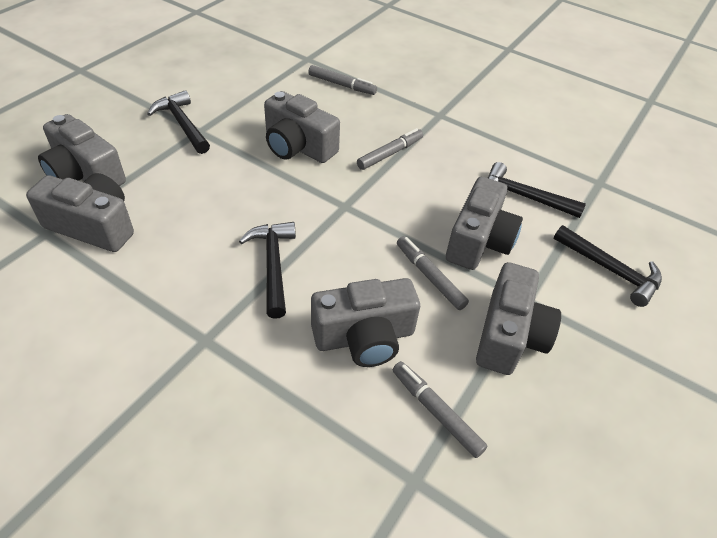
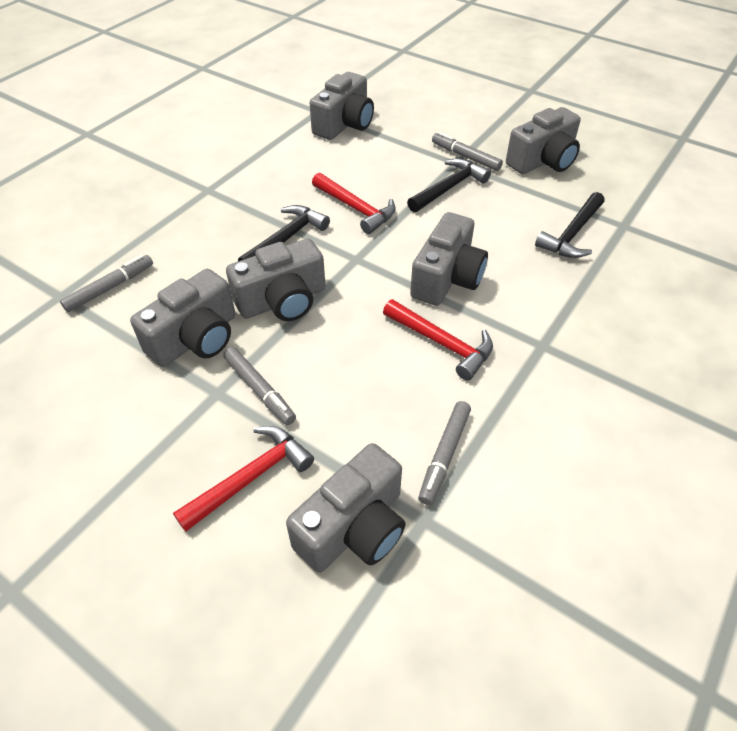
black hammer: 4 -> 3
red hammer: 0 -> 3

